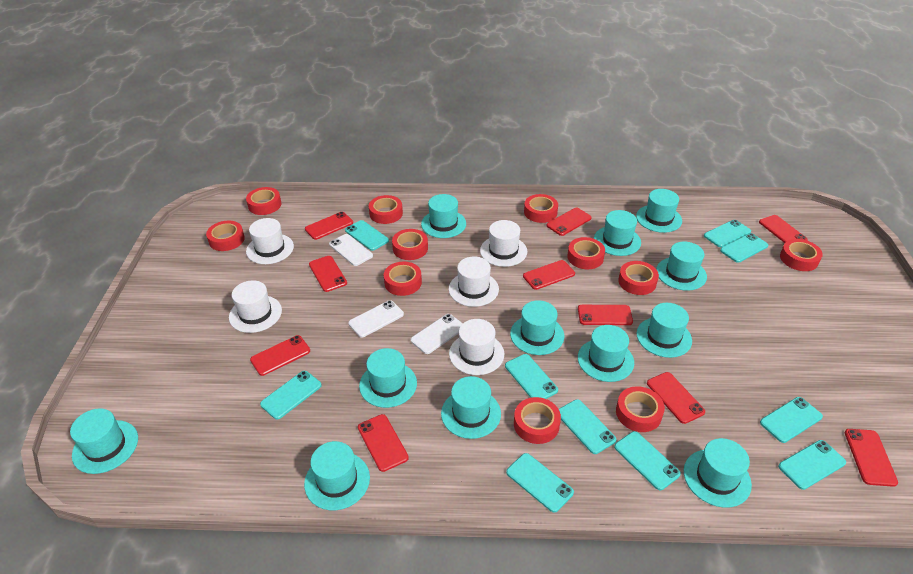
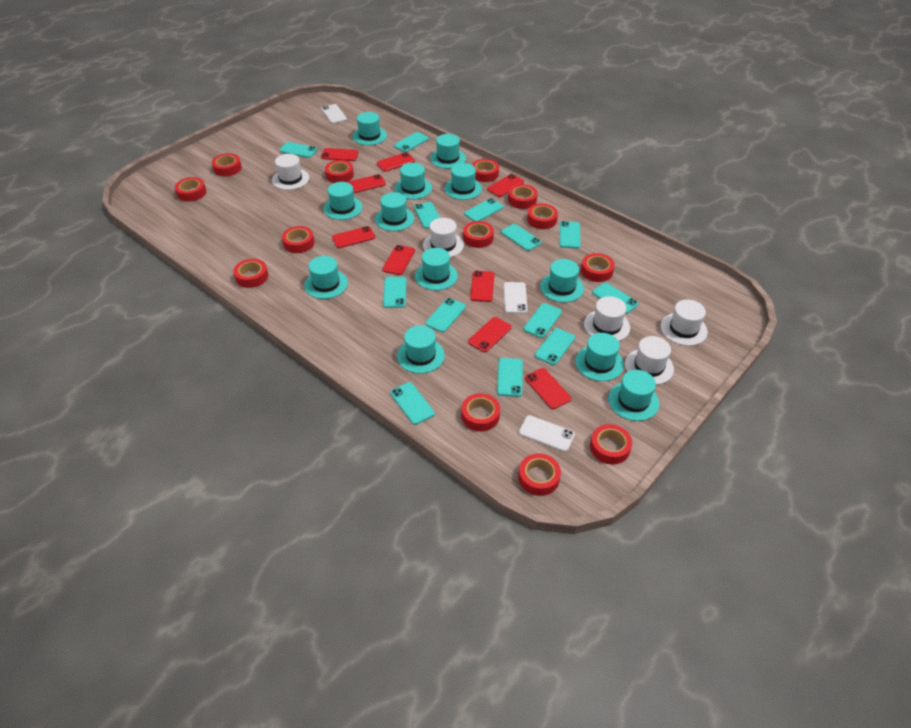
red phone: 10 -> 9
red tape: 11 -> 13
turquoise phone: 10 -> 13

